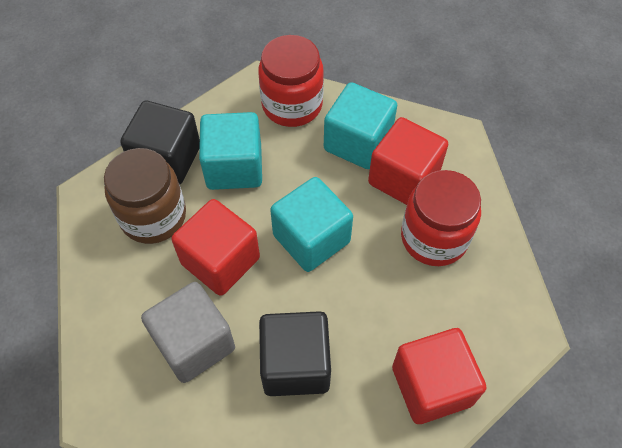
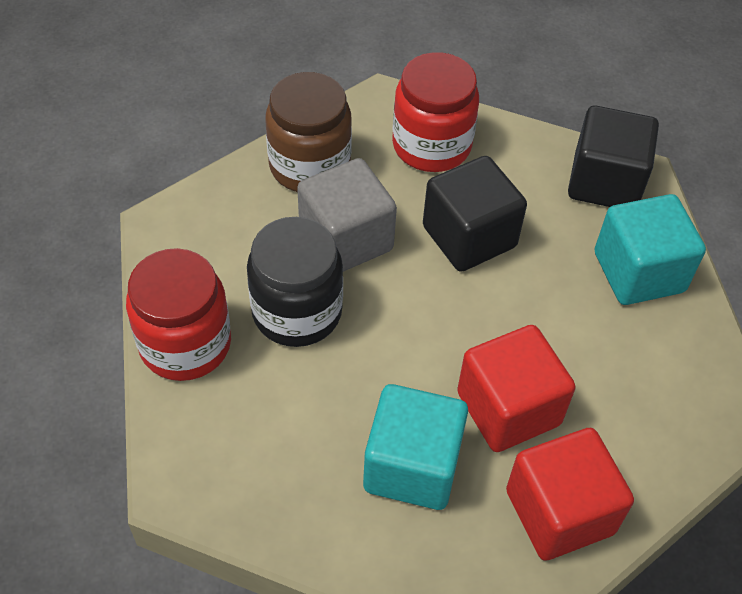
black jar: 0 -> 1
red cube: 3 -> 2
turquoise cube: 3 -> 2

